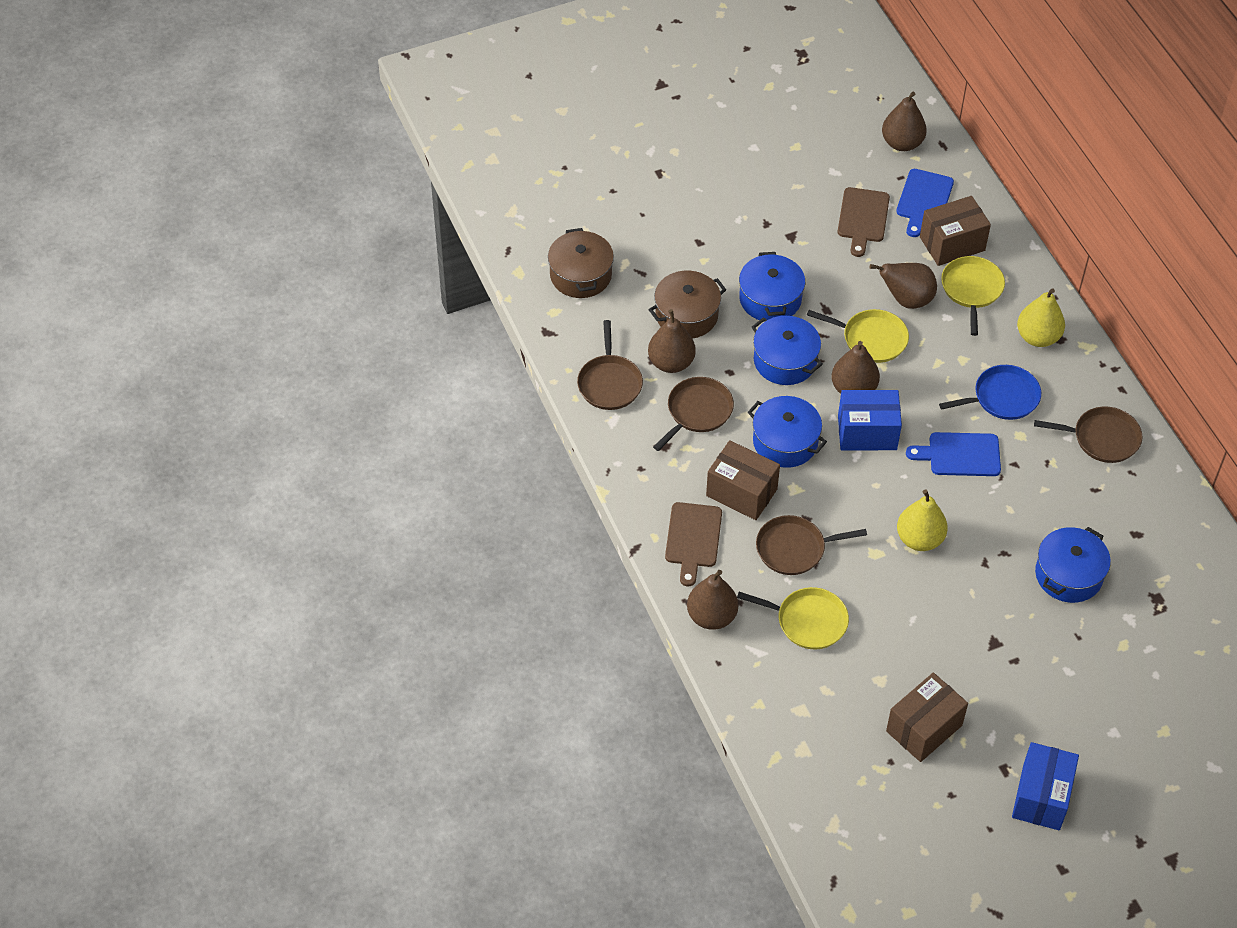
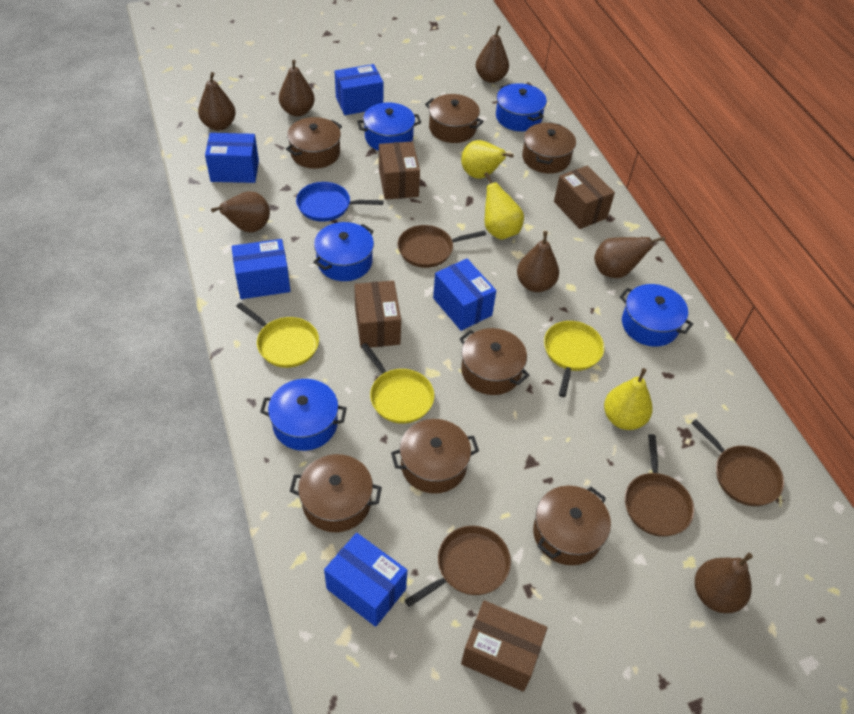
blue box: 2 -> 5
blue cutting board: 2 -> 0
blue pot: 4 -> 5
brown box: 3 -> 4
brown cutting board: 2 -> 0
brown pear: 5 -> 7
brown pot: 2 -> 7
yellow pear: 2 -> 3

